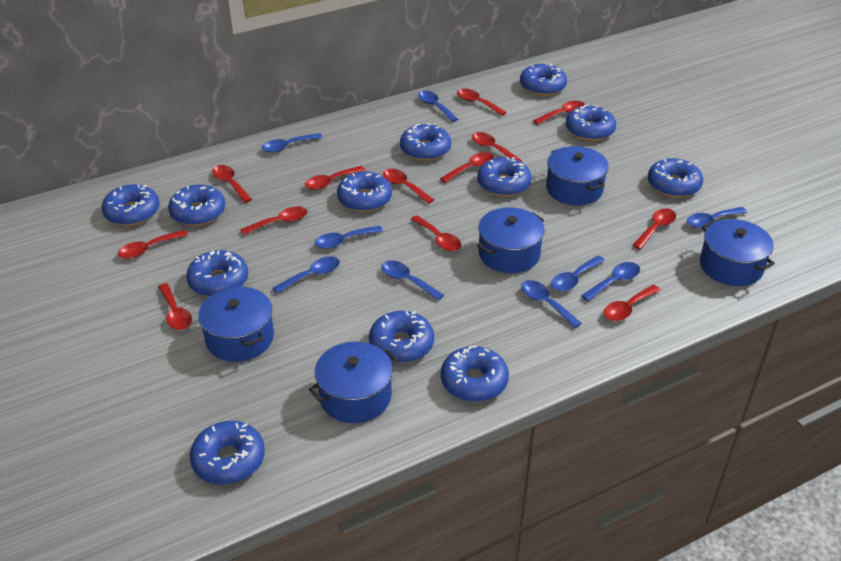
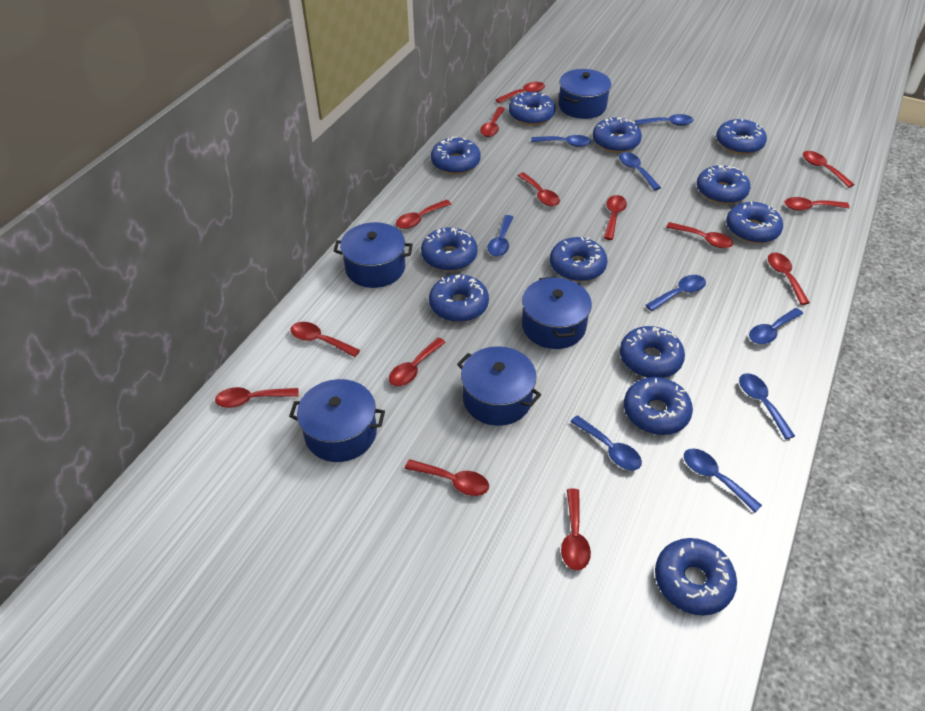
red spoon: 13 -> 14

